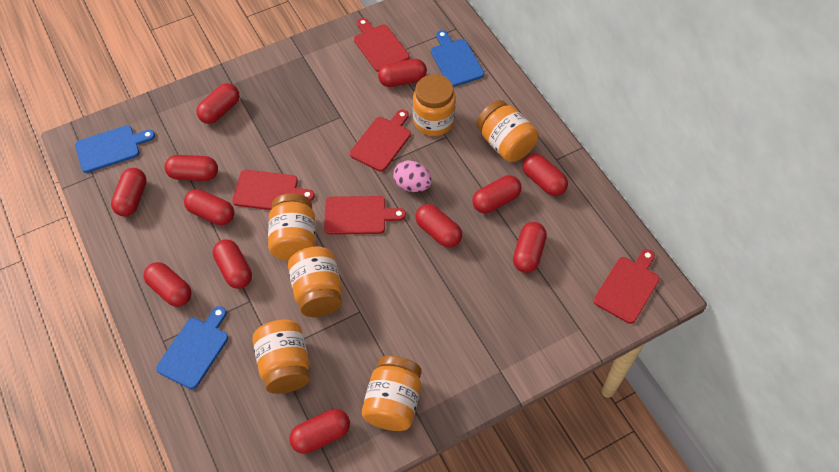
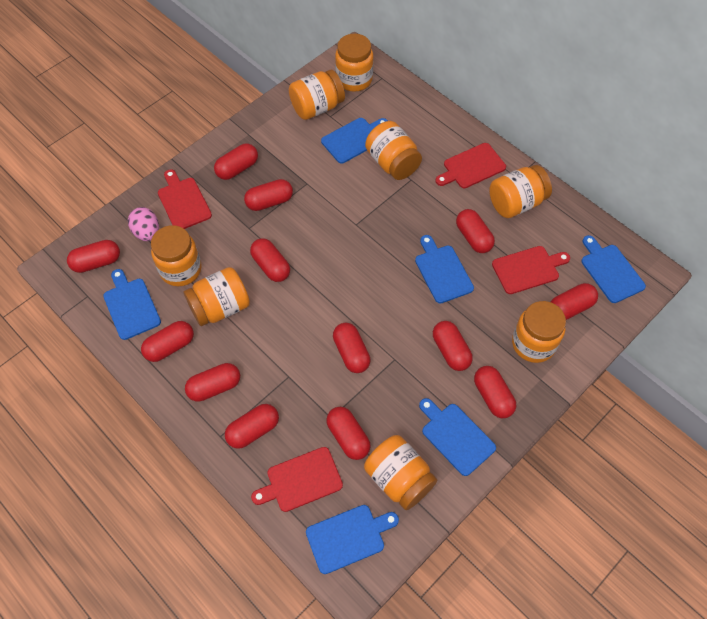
blue cutting board: 3 -> 6
orange jar: 6 -> 8
red capsule: 12 -> 13
red cutting board: 5 -> 4

